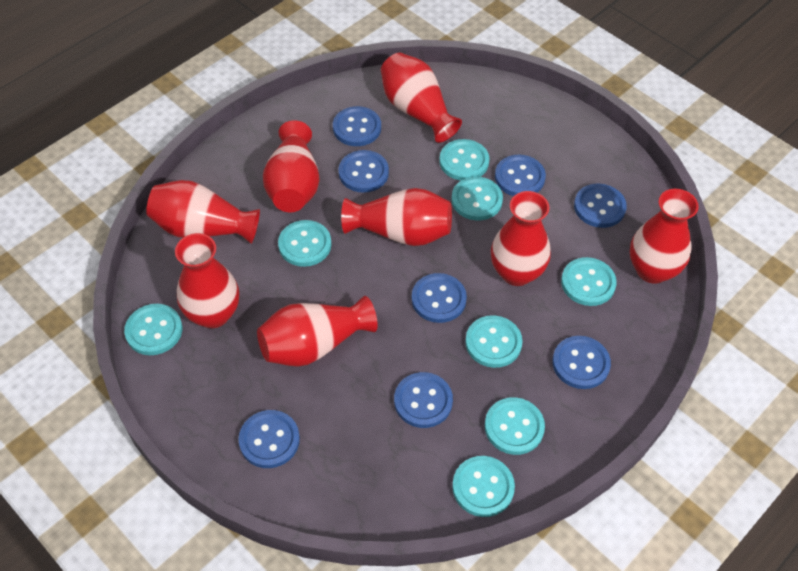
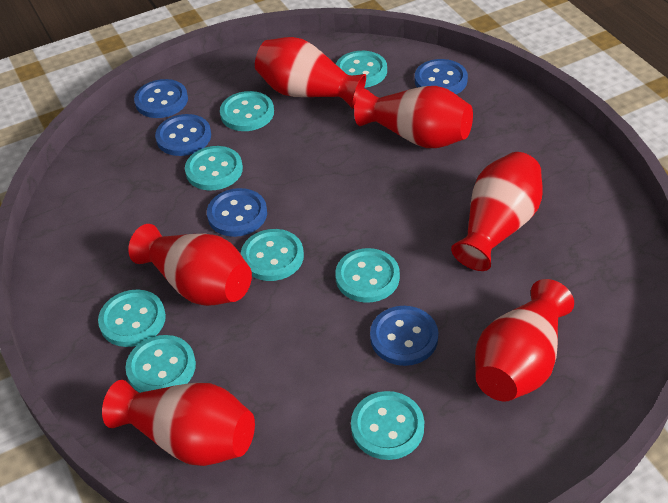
blue button: 8 -> 5
red vase: 8 -> 6

